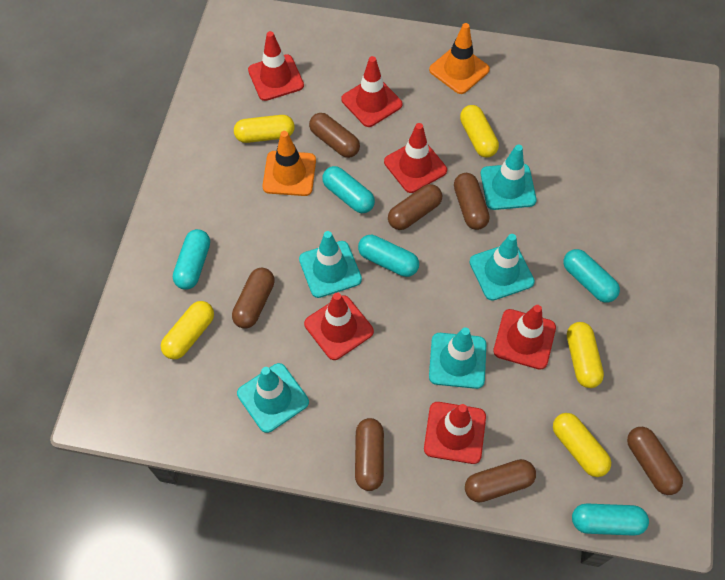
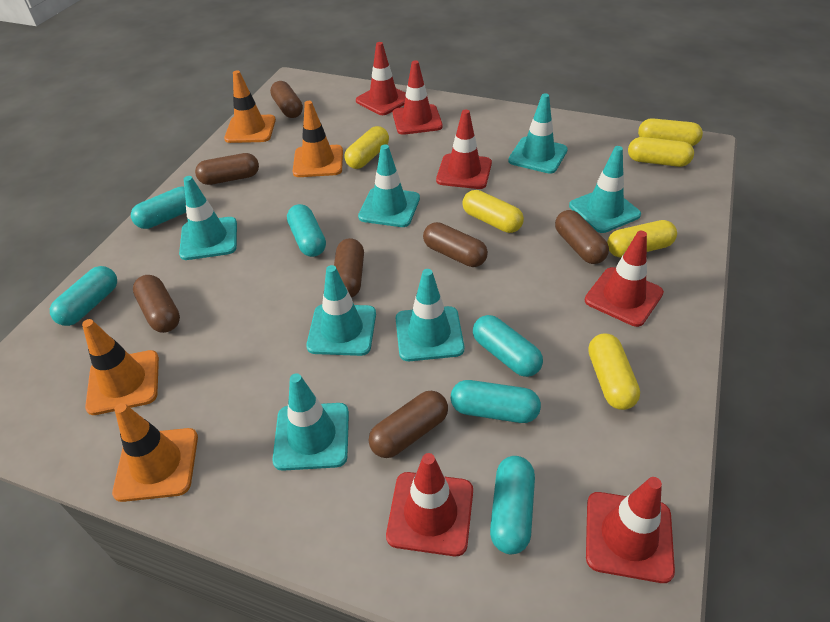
orange traffic cone: 2 -> 4
turquoise capsule: 5 -> 6
turquoise traffic cone: 5 -> 7
yellow capsule: 5 -> 6

